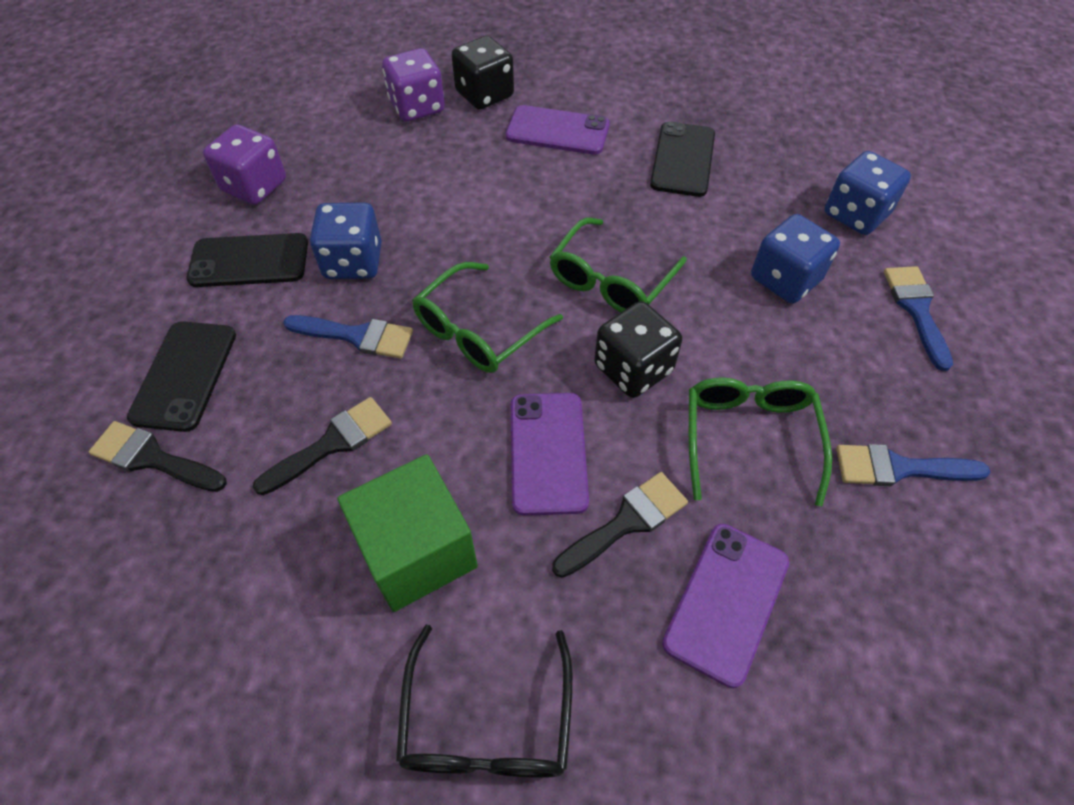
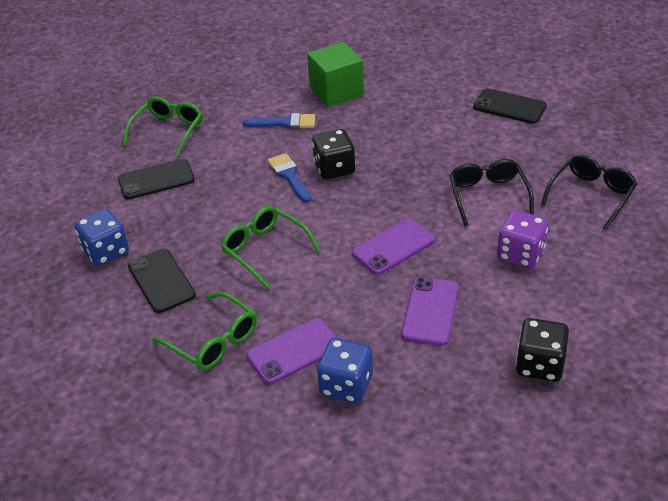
black brush: 3 -> 0
black glasses: 1 -> 2
blue brush: 3 -> 2
blue dice: 3 -> 2
purple dice: 2 -> 1

